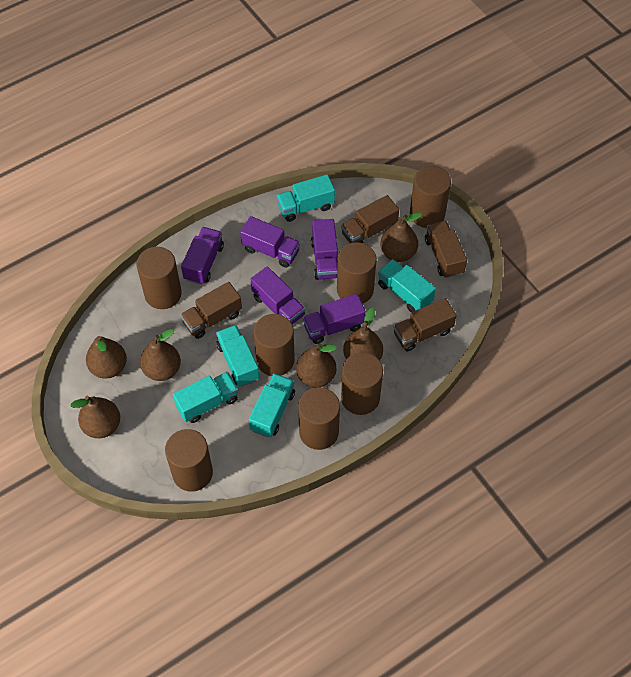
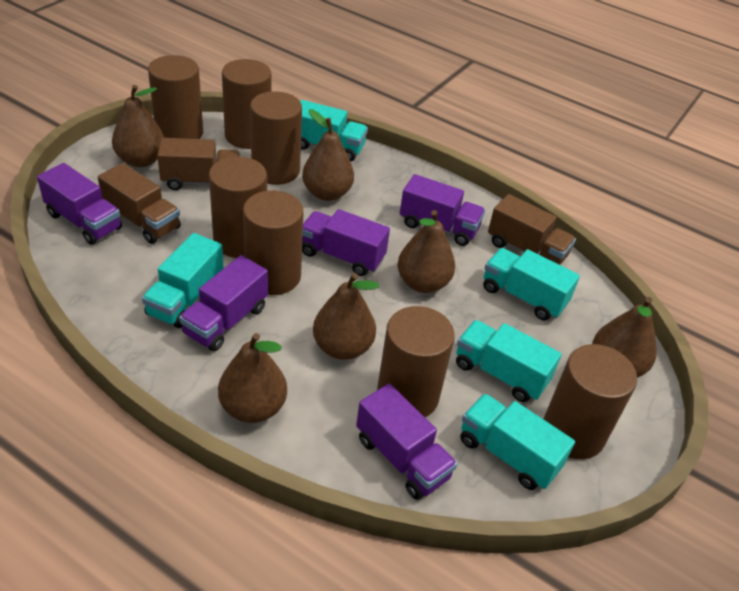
brown truck: 4 -> 3

